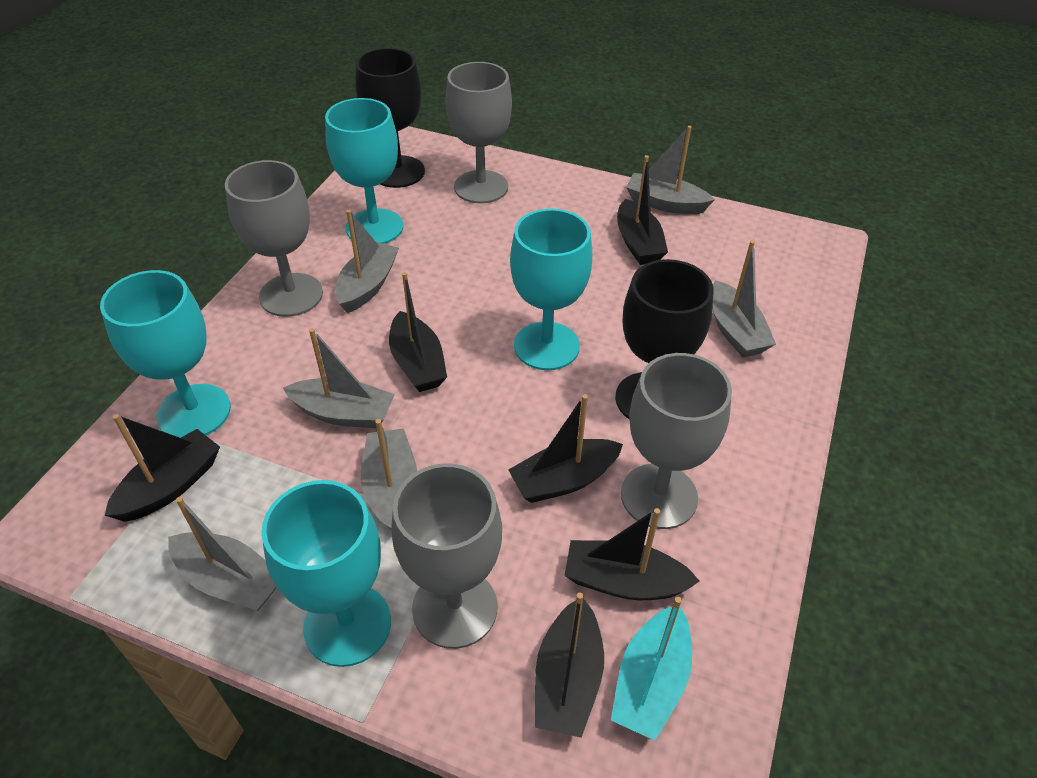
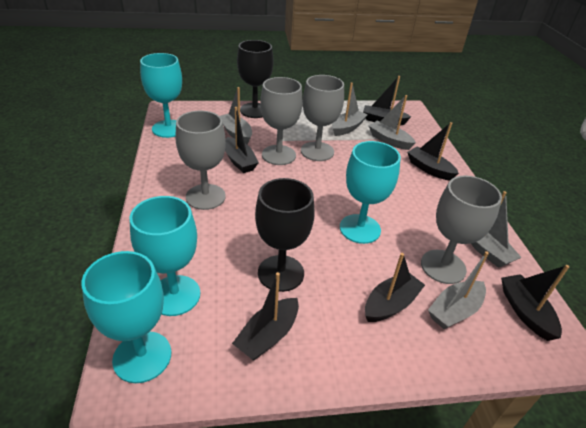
grey boat: 6 -> 5
turquoise boat: 1 -> 0

